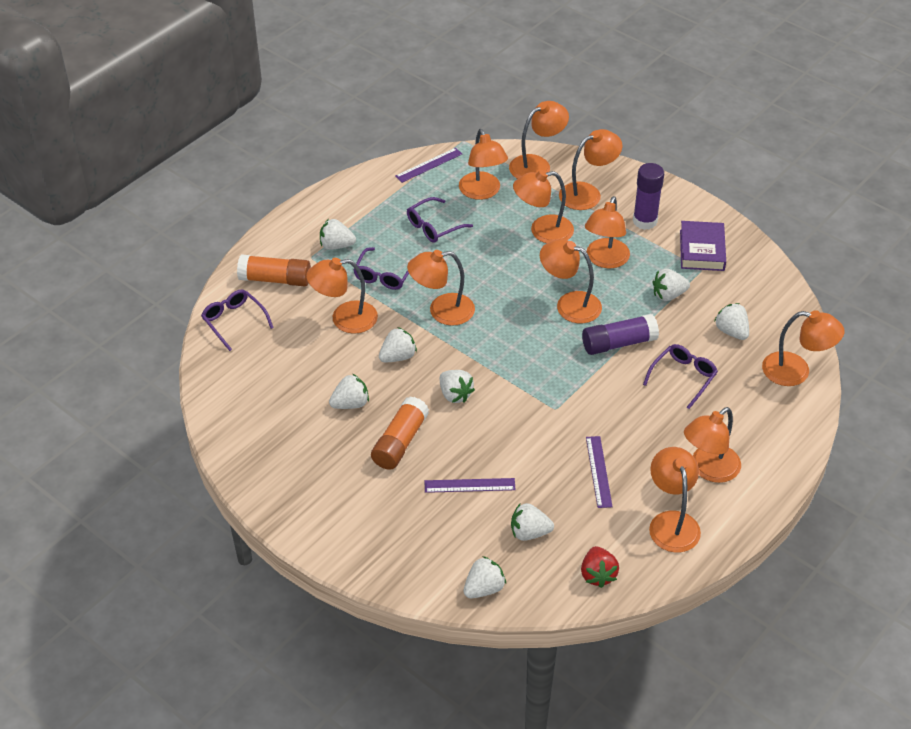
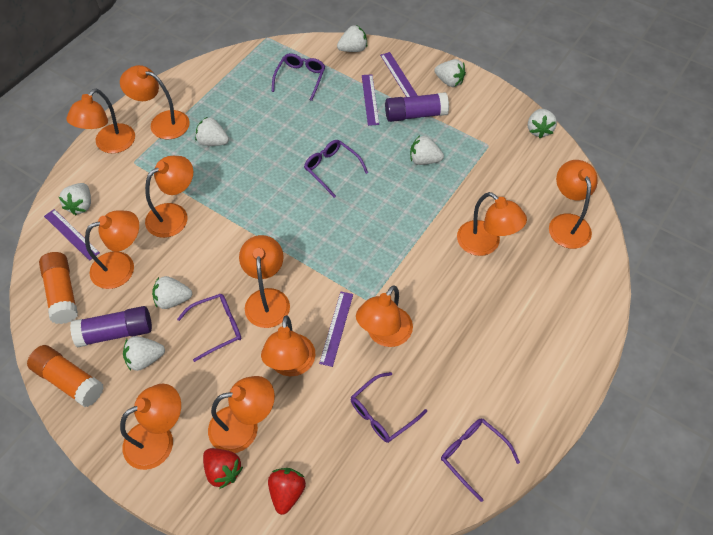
purple book: 1 -> 0
purple glasses: 4 -> 5
purple ruler: 3 -> 4
red strawberry: 1 -> 2

